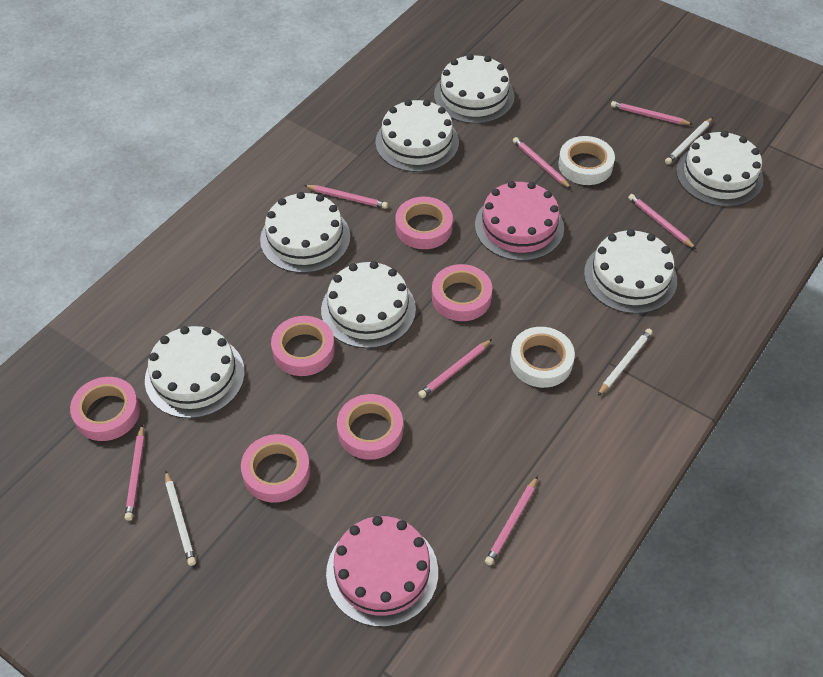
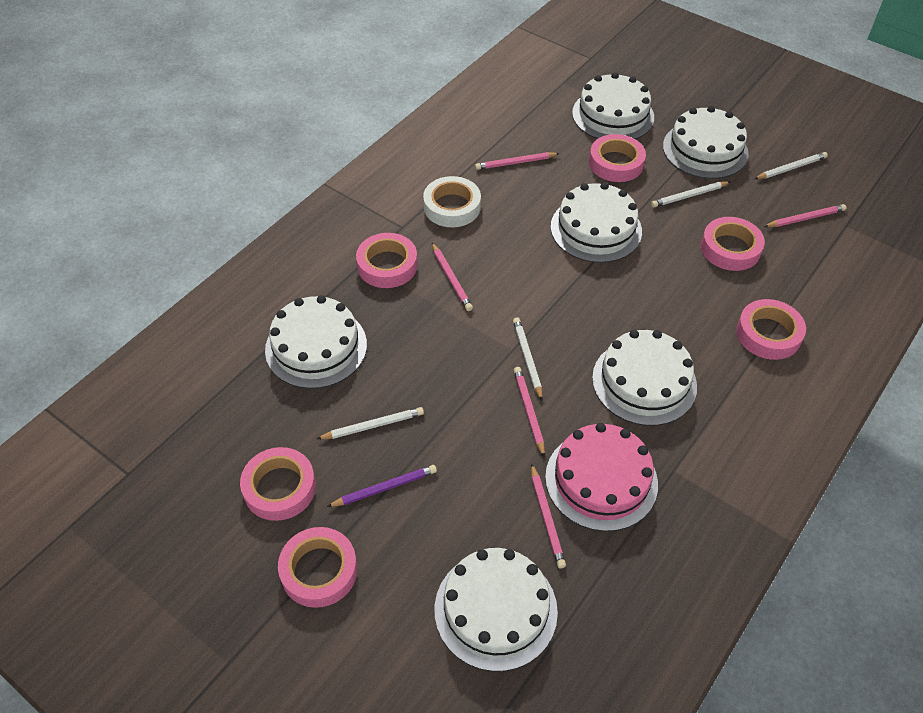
pink cake: 2 -> 1
pink pencil: 7 -> 5
purple pencil: 0 -> 1
white cake: 7 -> 6
white pencil: 3 -> 4
white tape: 2 -> 1

